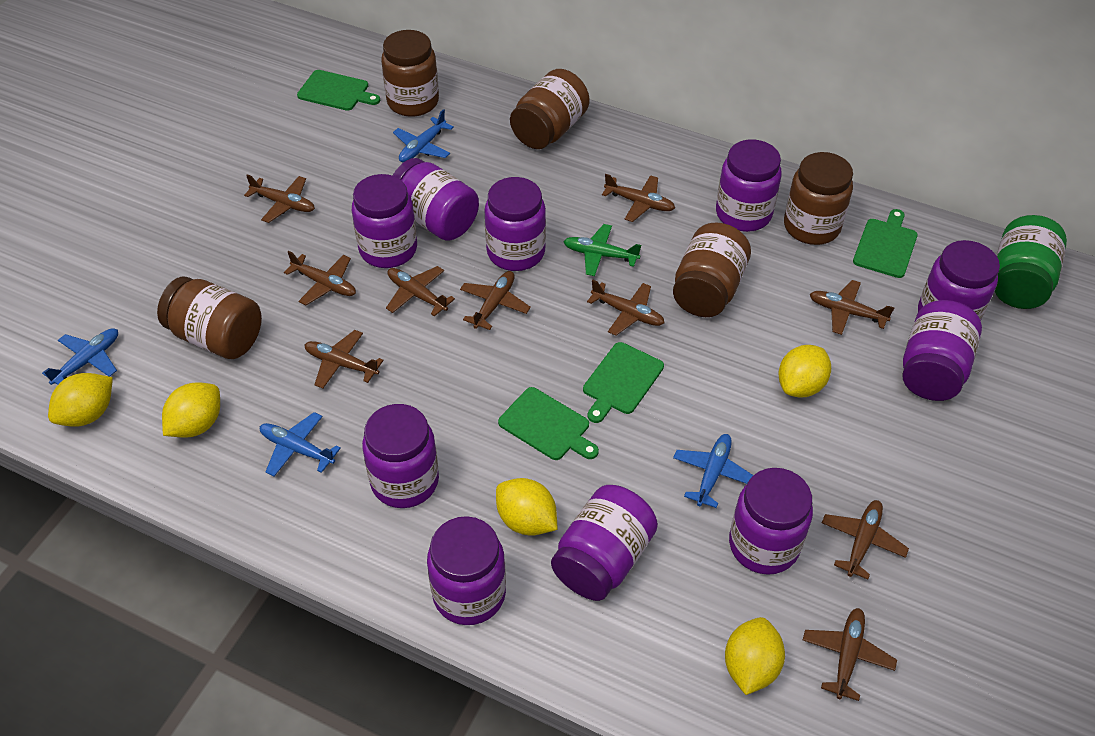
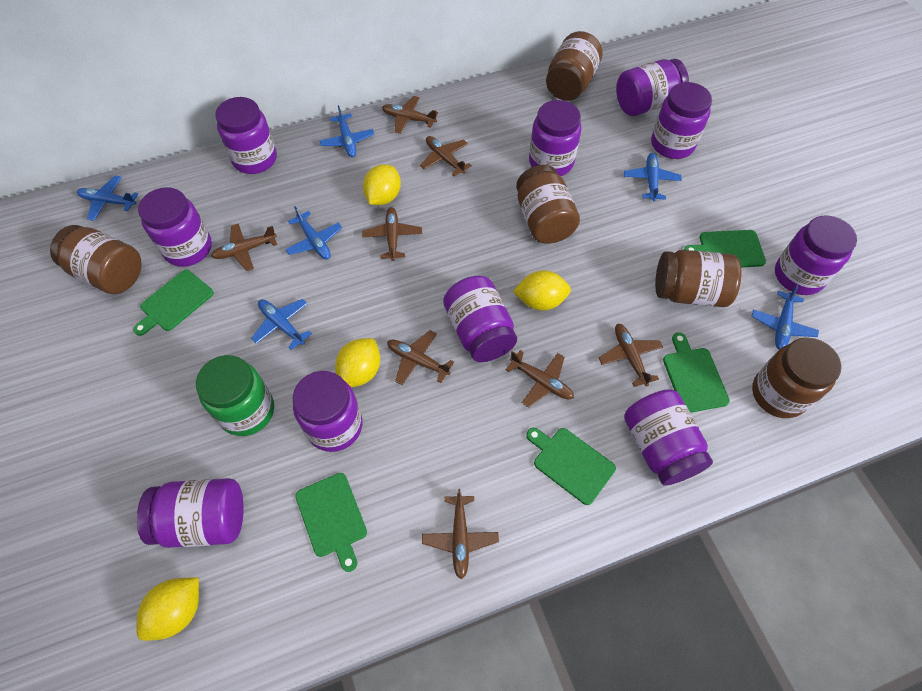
blue plane: 4 -> 6
brown plane: 10 -> 8
green cutting board: 4 -> 5
green plane: 1 -> 0
yellow lemon: 5 -> 4

